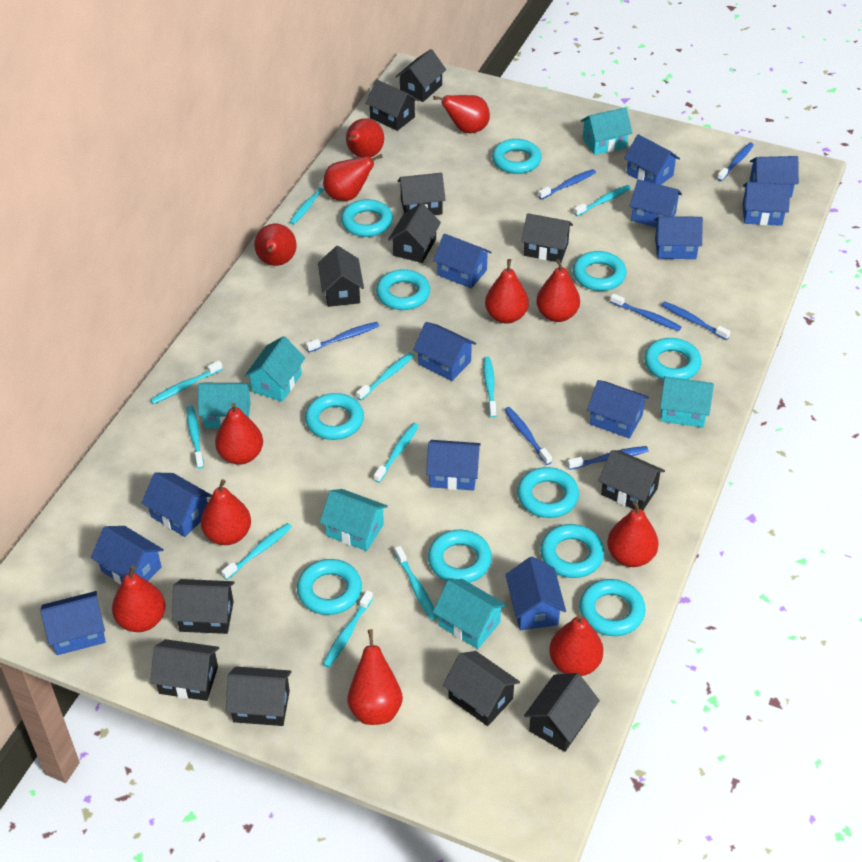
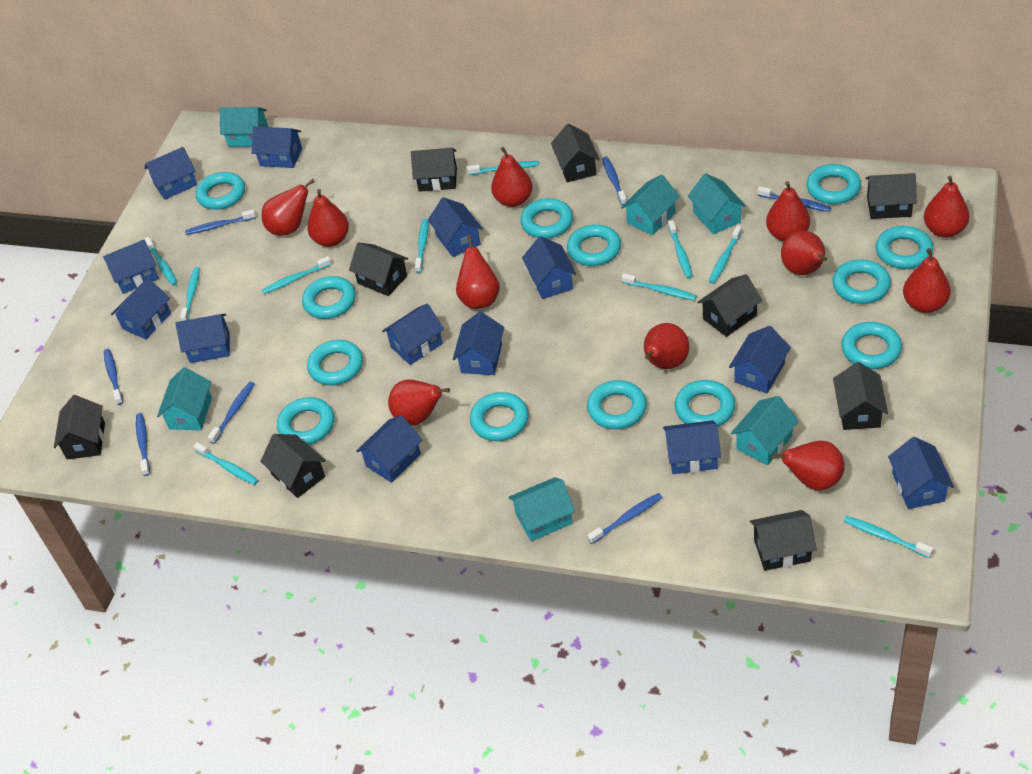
black house: 12 -> 9
red pear: 12 -> 11
turquoise ring: 11 -> 13

